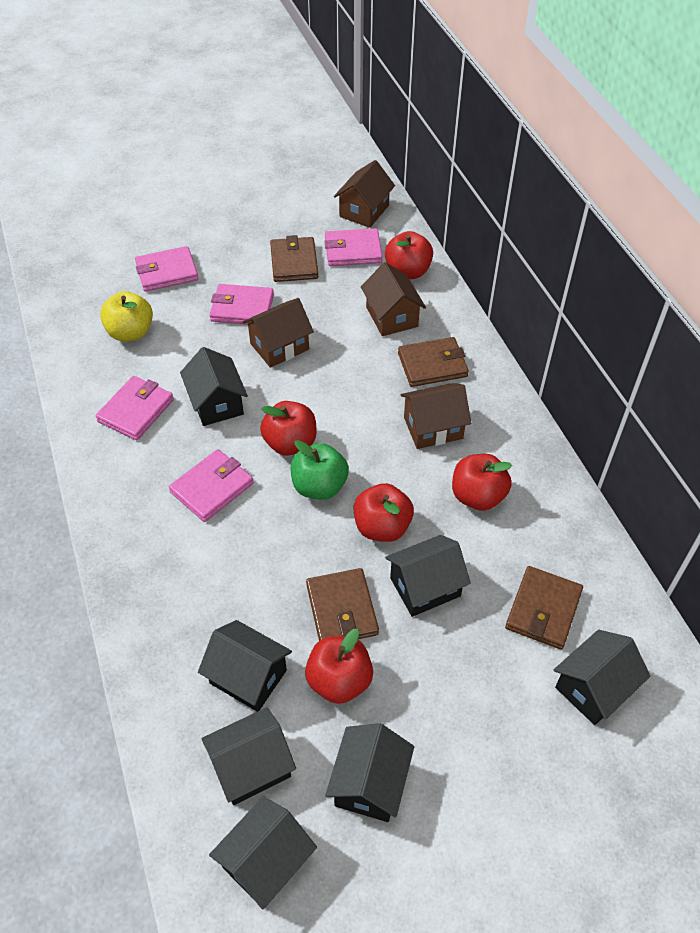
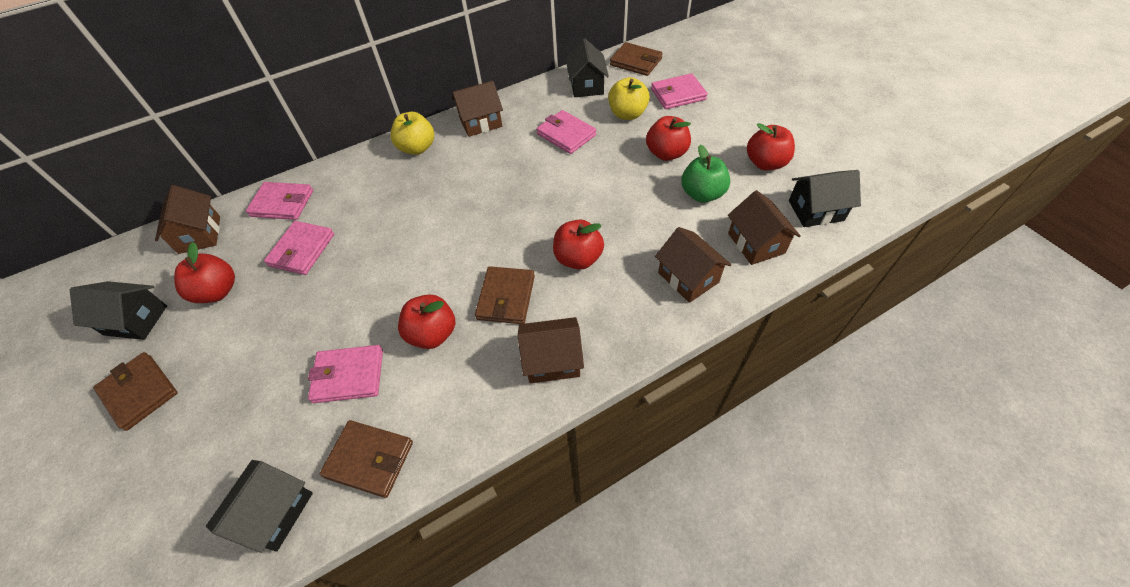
black house: 7 -> 4
brown house: 4 -> 5
yellow apple: 1 -> 2

